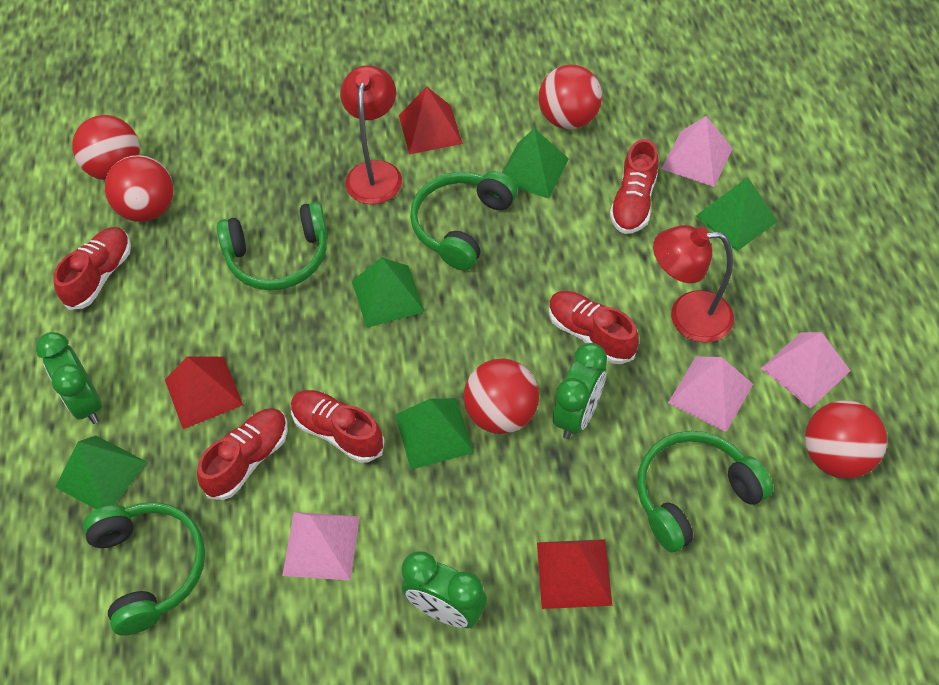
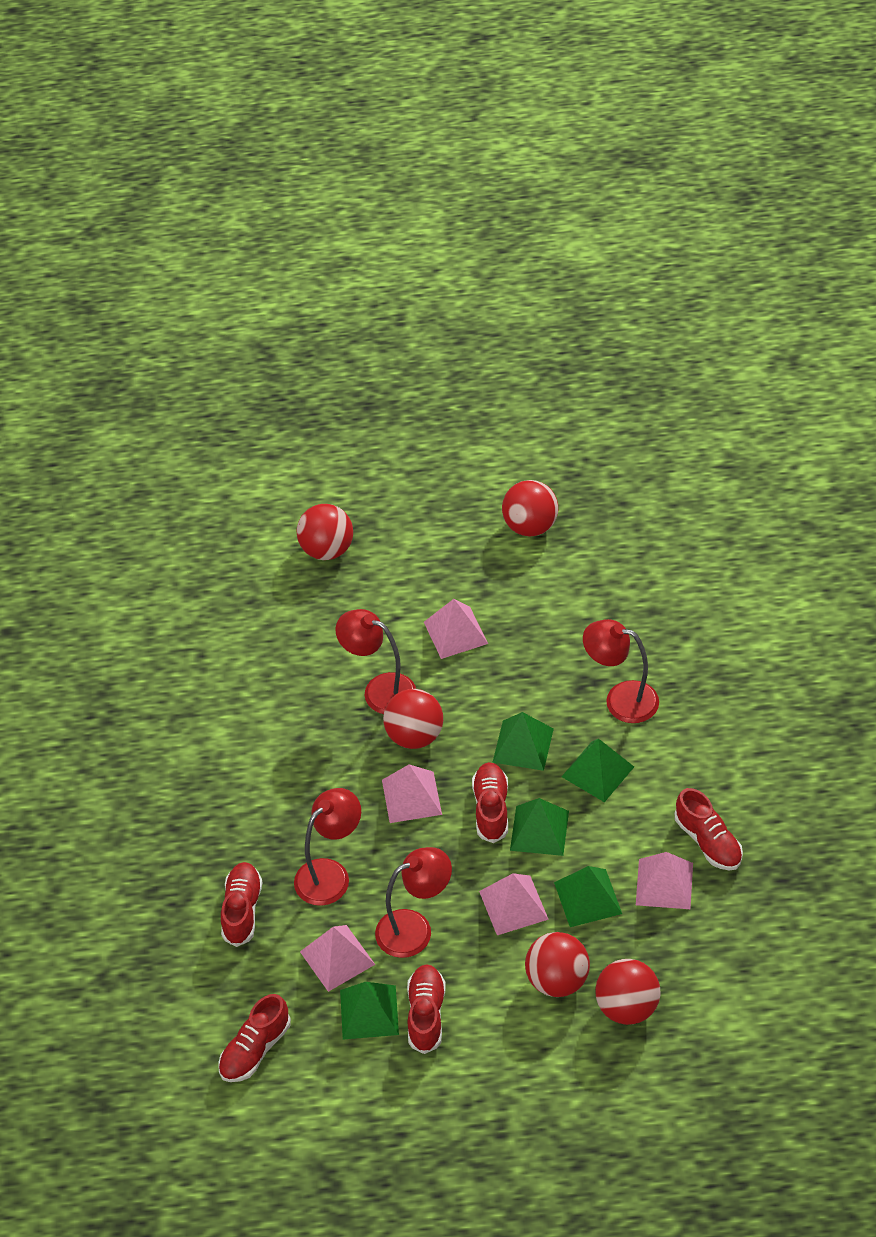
green clock: 3 -> 0
green headphones: 4 -> 0
pink pyramid: 4 -> 5
red lamp: 2 -> 4
red pyramid: 3 -> 0

